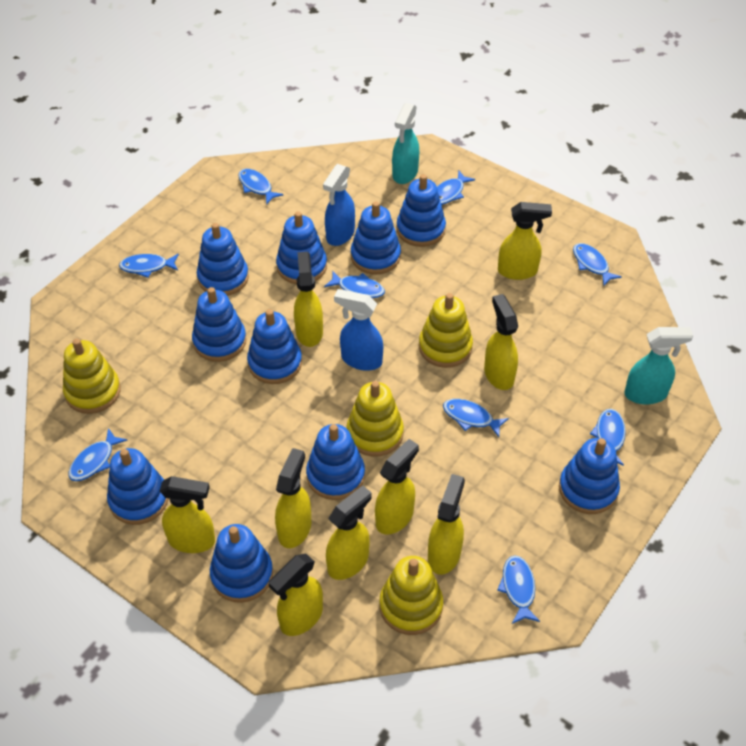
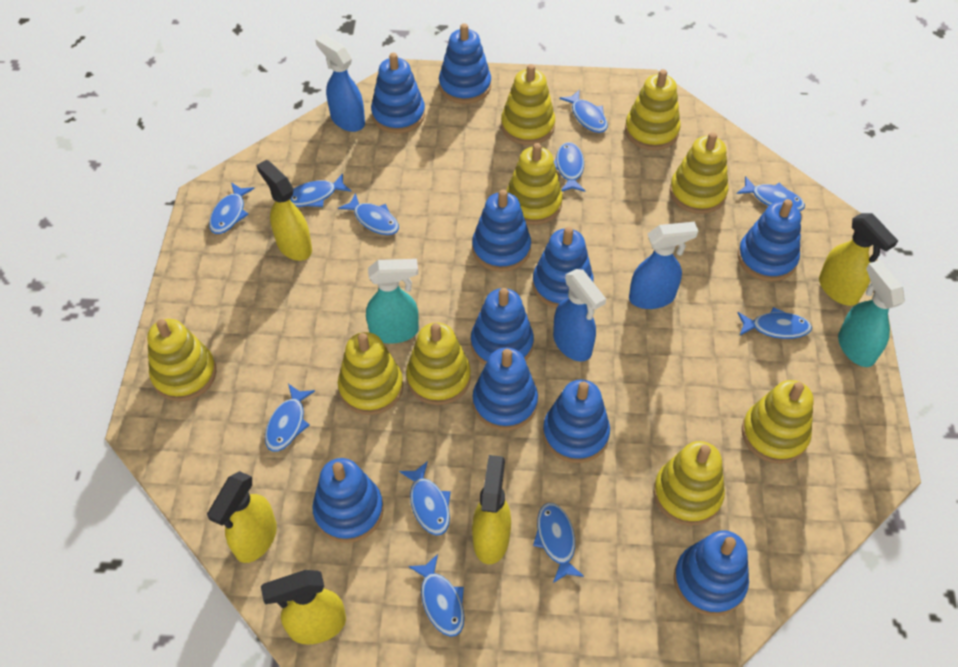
blue fish: 9 -> 11
blue spray bottle: 2 -> 3
yellow spray bottle: 9 -> 5
yellow stacking toy: 4 -> 9

